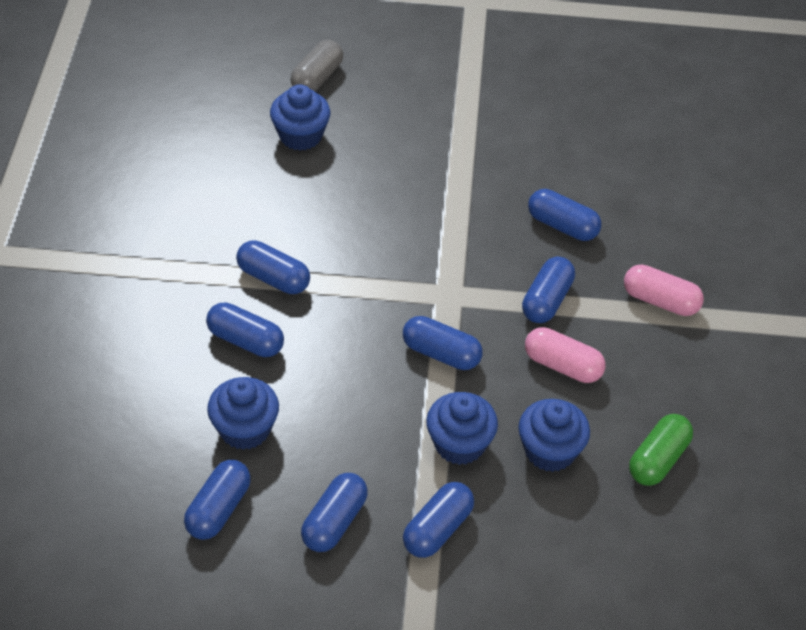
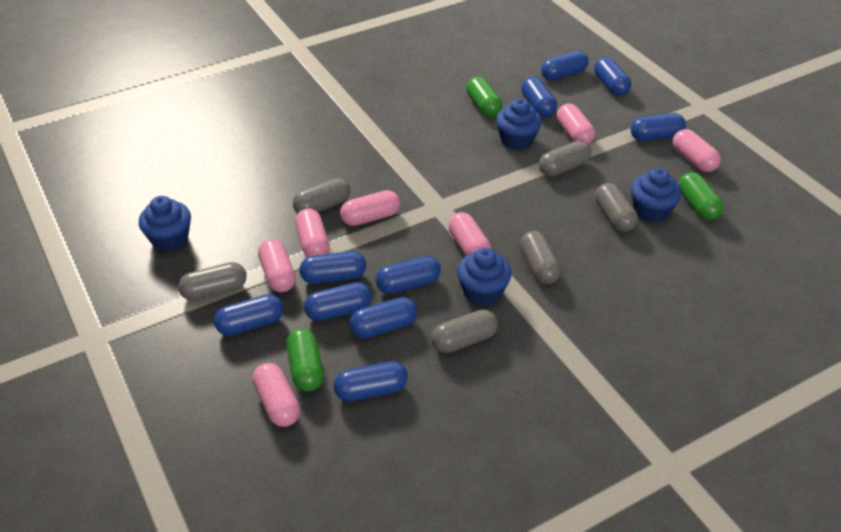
blue capsule: 8 -> 10
green capsule: 1 -> 3
grey capsule: 1 -> 6
pink capsule: 2 -> 7

